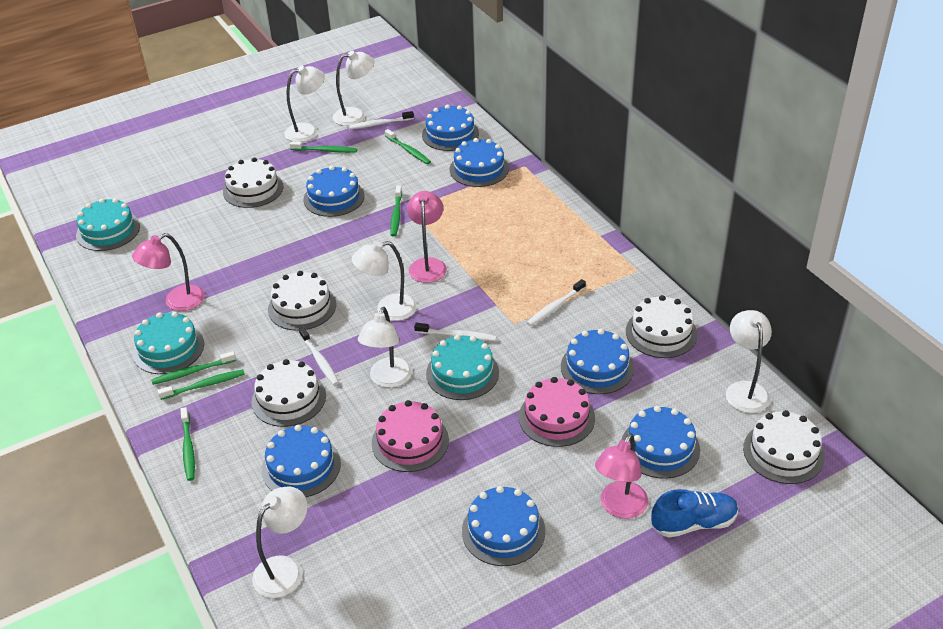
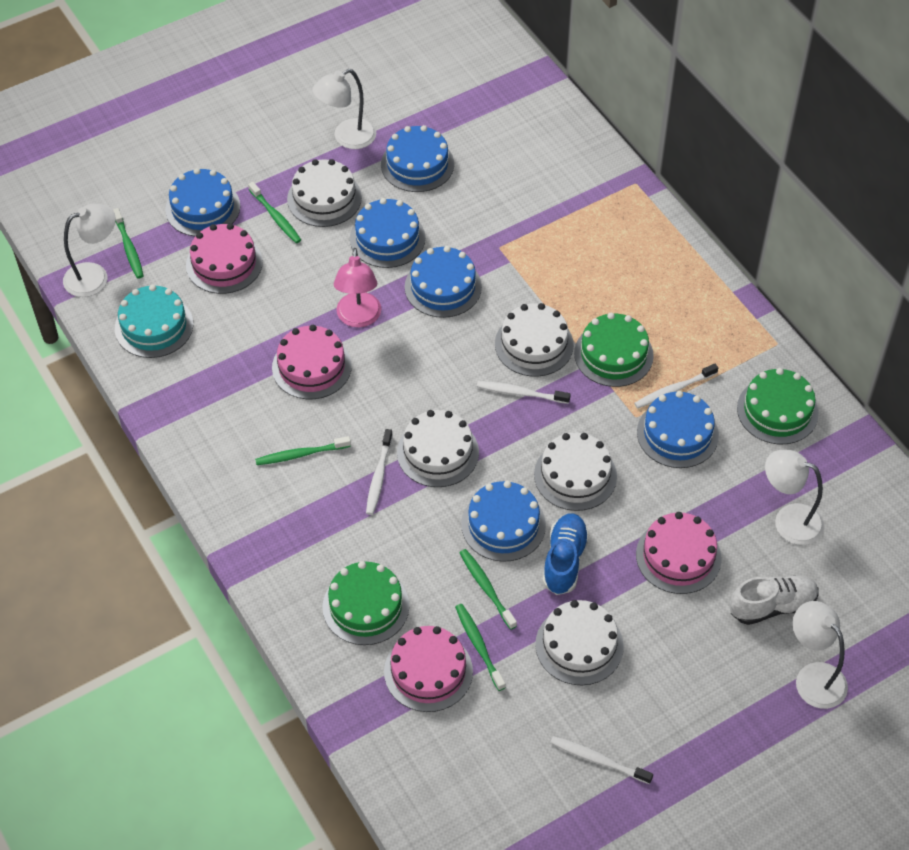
blue cake: 7 -> 6
green cake: 0 -> 3
green toothbrush: 6 -> 5
pink cake: 2 -> 4
pink lamp: 3 -> 1
turquoise cake: 3 -> 1
white lamp: 6 -> 4
white shoe: 0 -> 1

